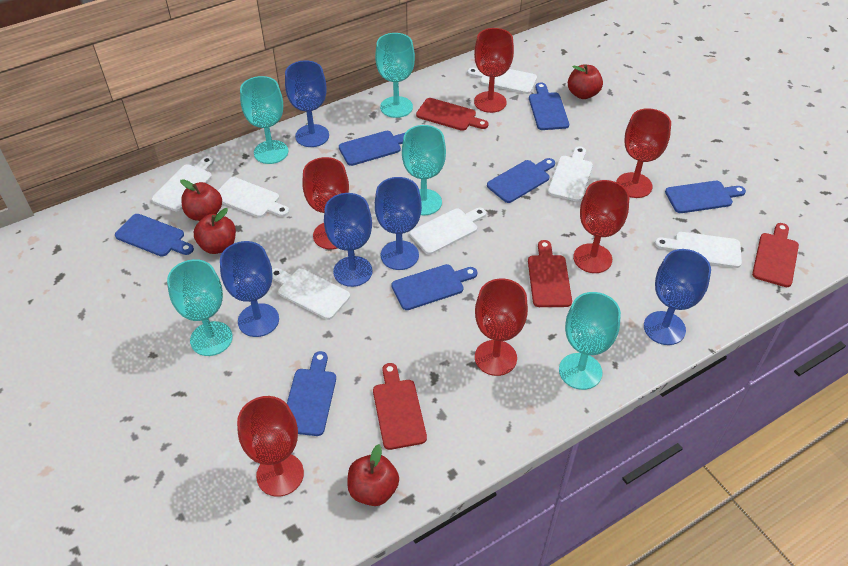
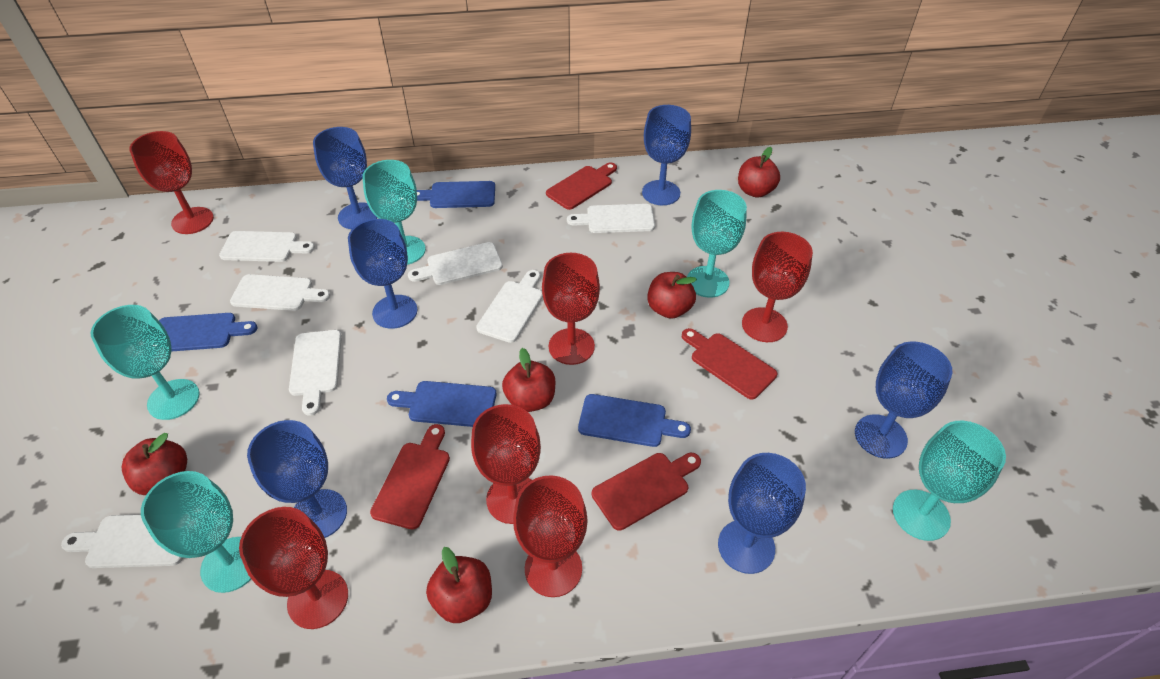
blue cutting board: 7 -> 4
blue goblet: 5 -> 6
red apple: 4 -> 5

